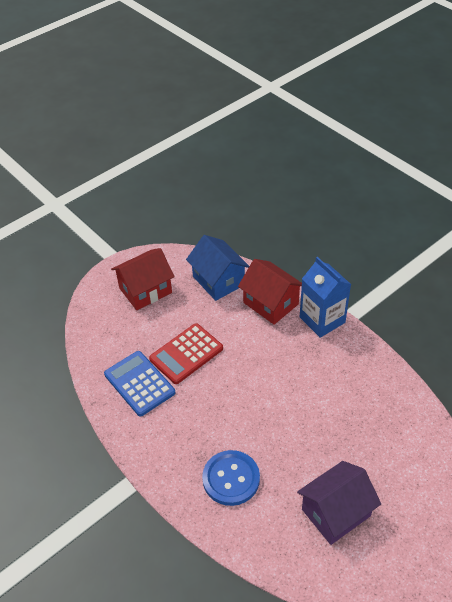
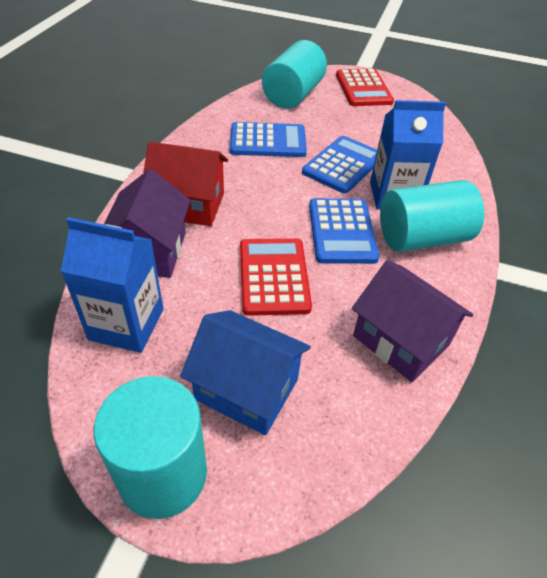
blue button: 1 -> 0
blue calculator: 1 -> 3
blue carton: 1 -> 2
purple house: 1 -> 2
red calculator: 1 -> 2
red house: 2 -> 1
turquoise cylinder: 0 -> 3

